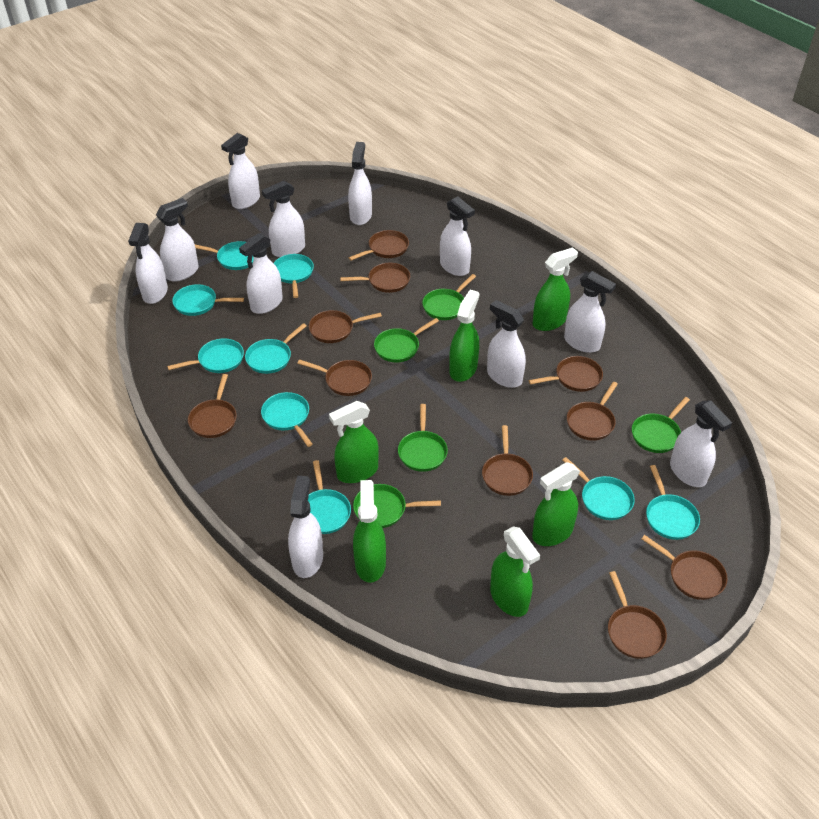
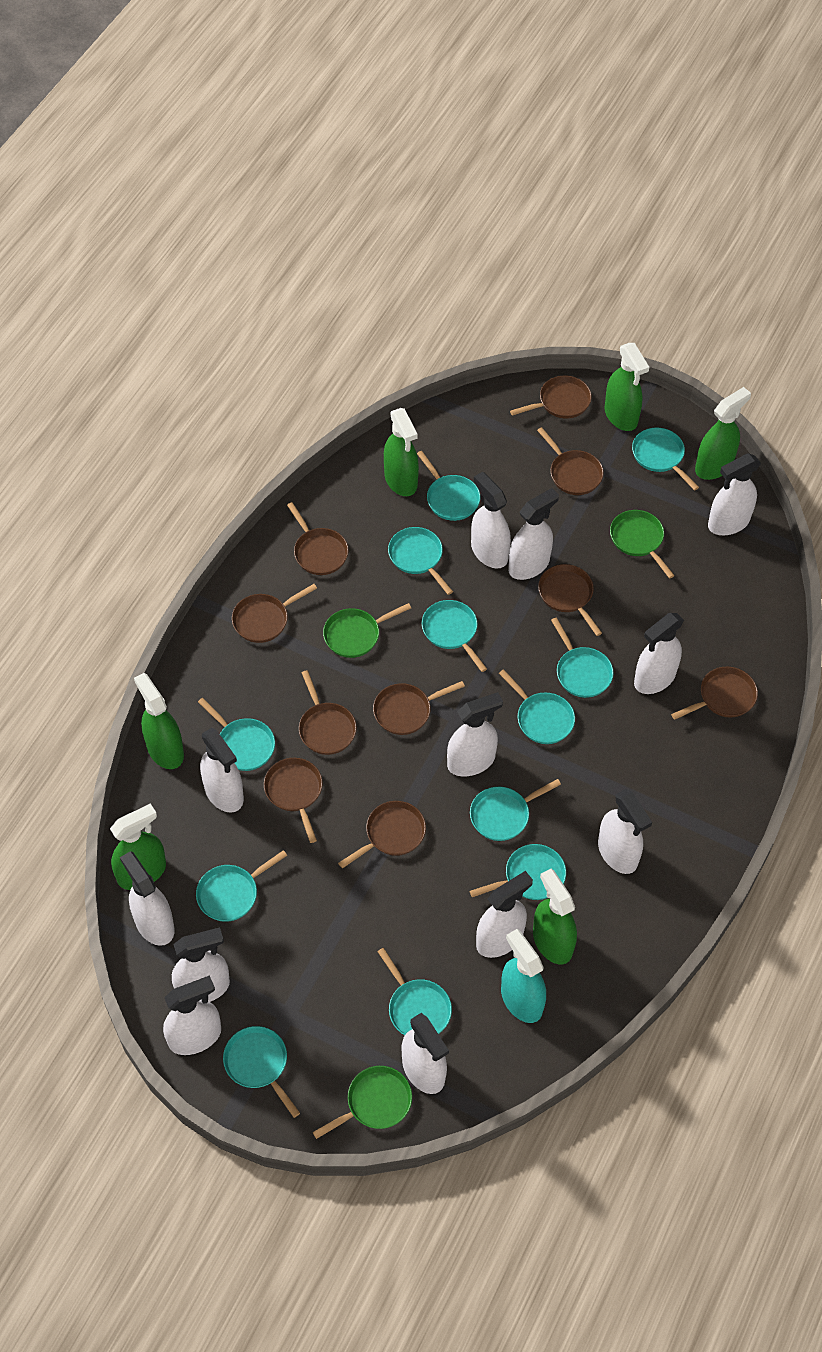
green pan: 5 -> 3
turquoise pan: 9 -> 12
turquoise spray bottle: 0 -> 1
white spray bottle: 11 -> 12

